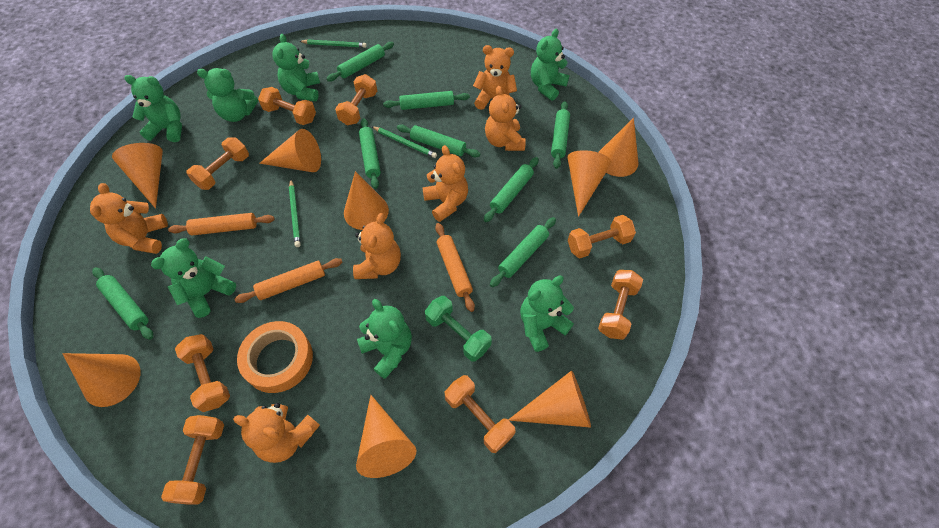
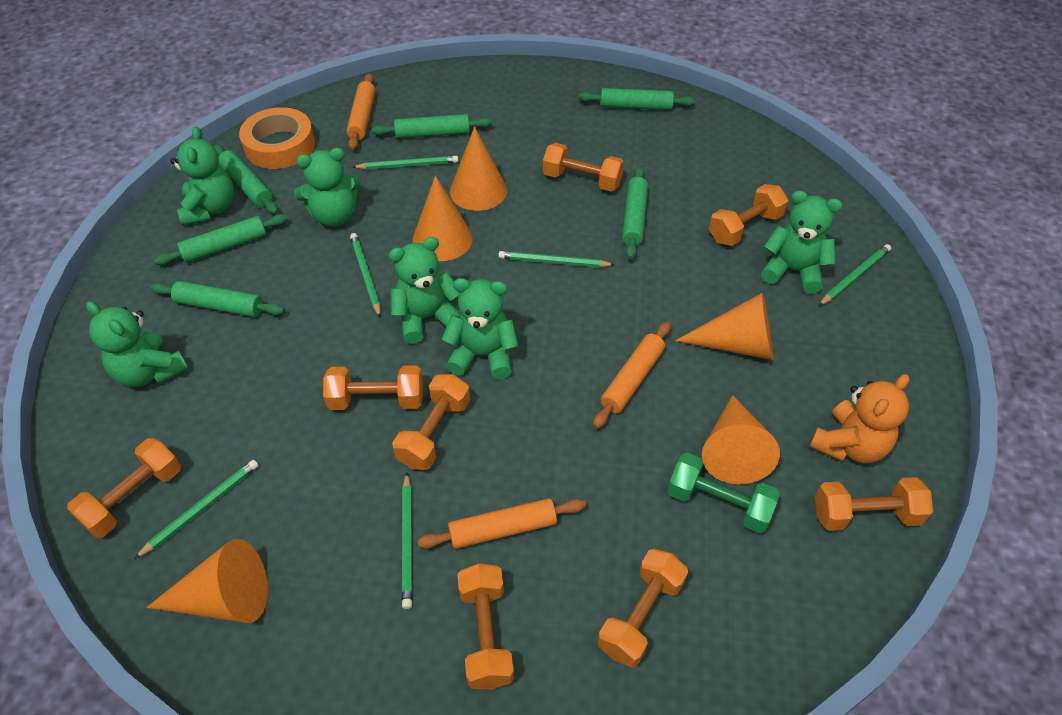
green pencil: 3 -> 6
green rolling pin: 8 -> 6
green teddy bear: 7 -> 6
orange cone: 8 -> 5
orange teddy bear: 6 -> 1

